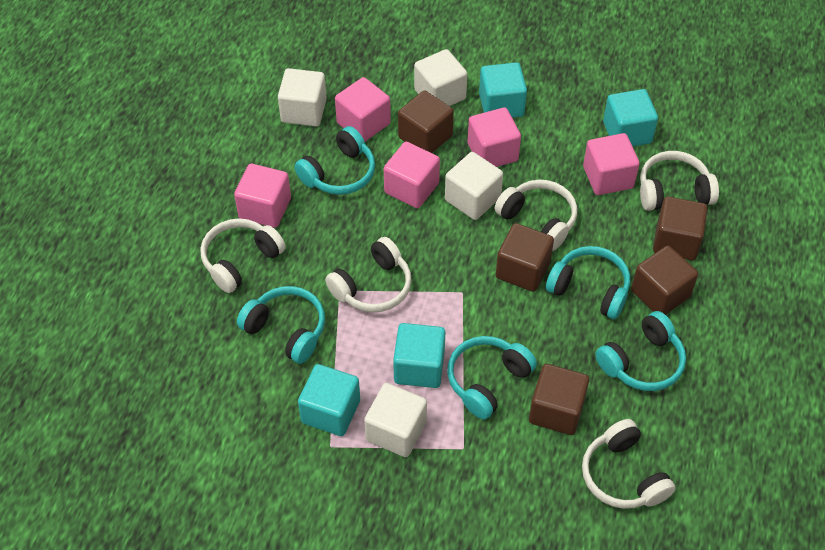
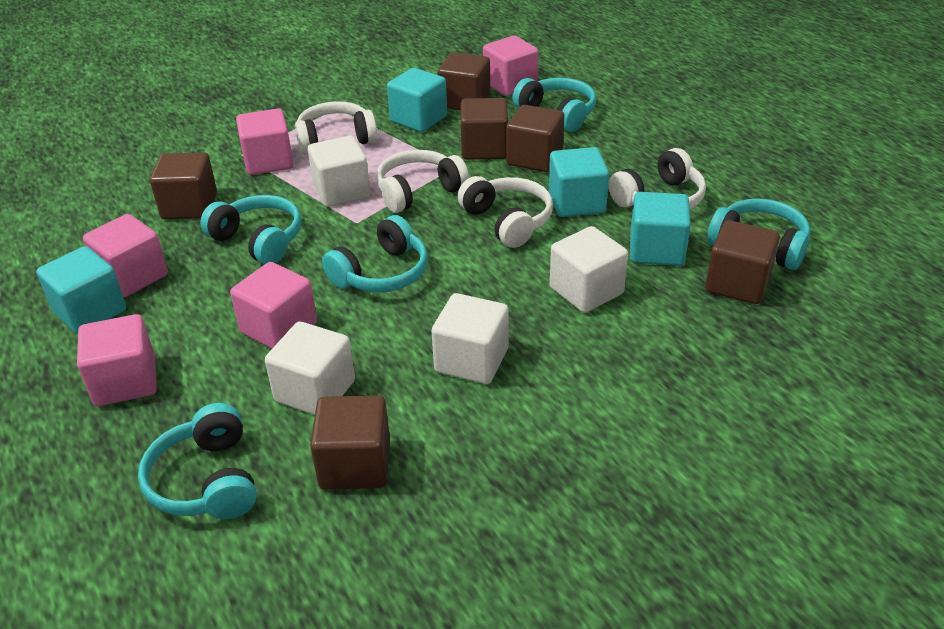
brown cube: 5 -> 6
white headphones: 5 -> 4

